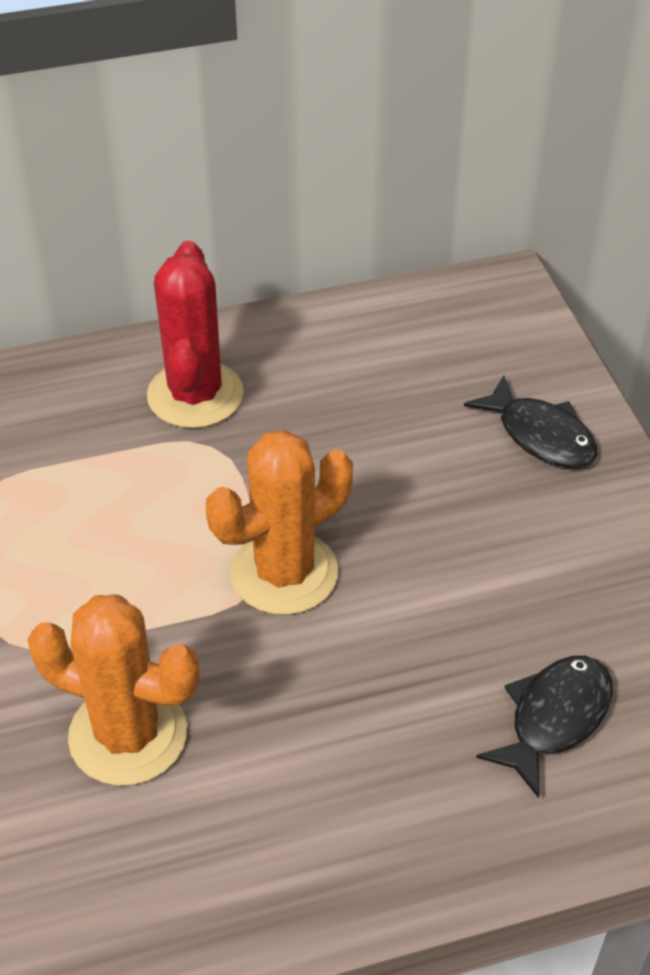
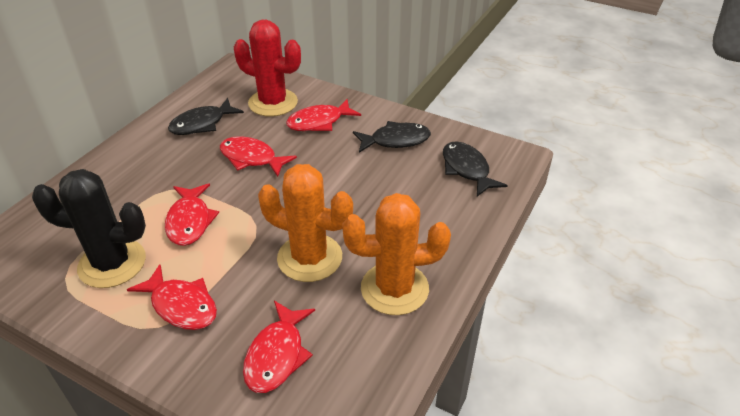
black cactus: 0 -> 1
black fish: 2 -> 3
red fish: 0 -> 5

